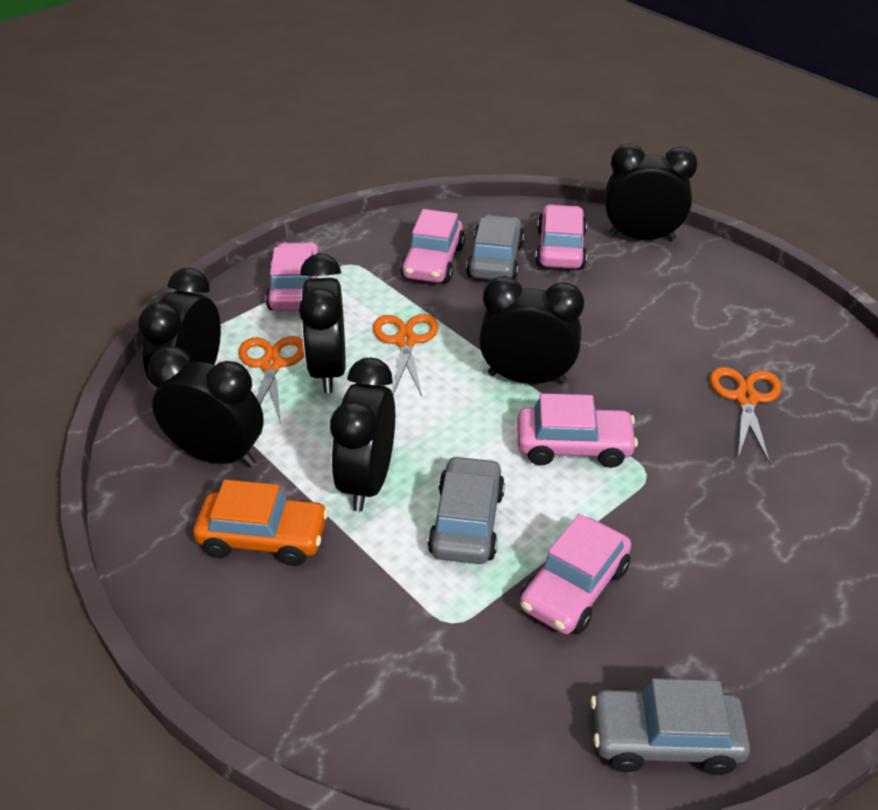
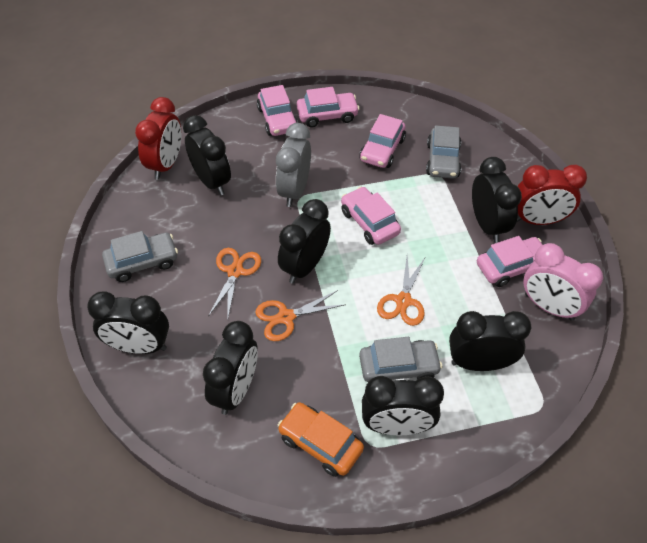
black clock: 6 -> 7
grey clock: 0 -> 1
pink clock: 0 -> 1
red clock: 0 -> 2

